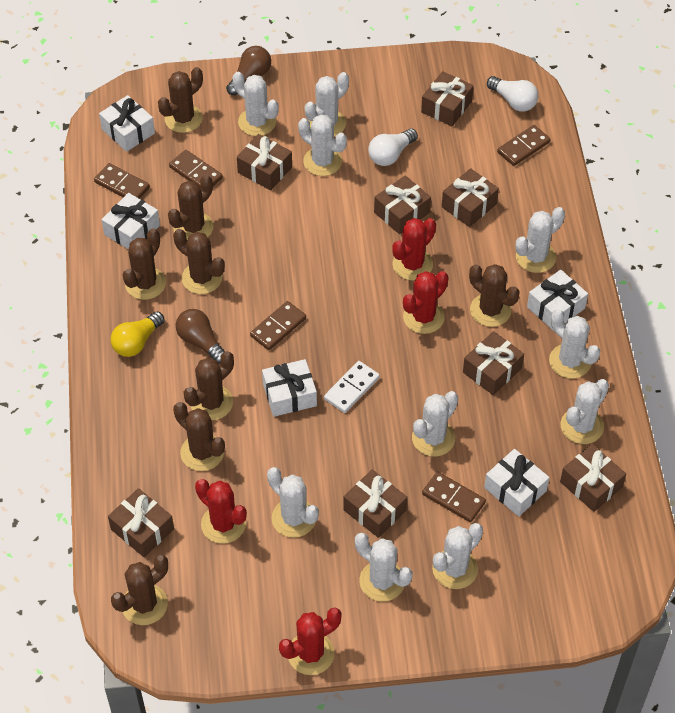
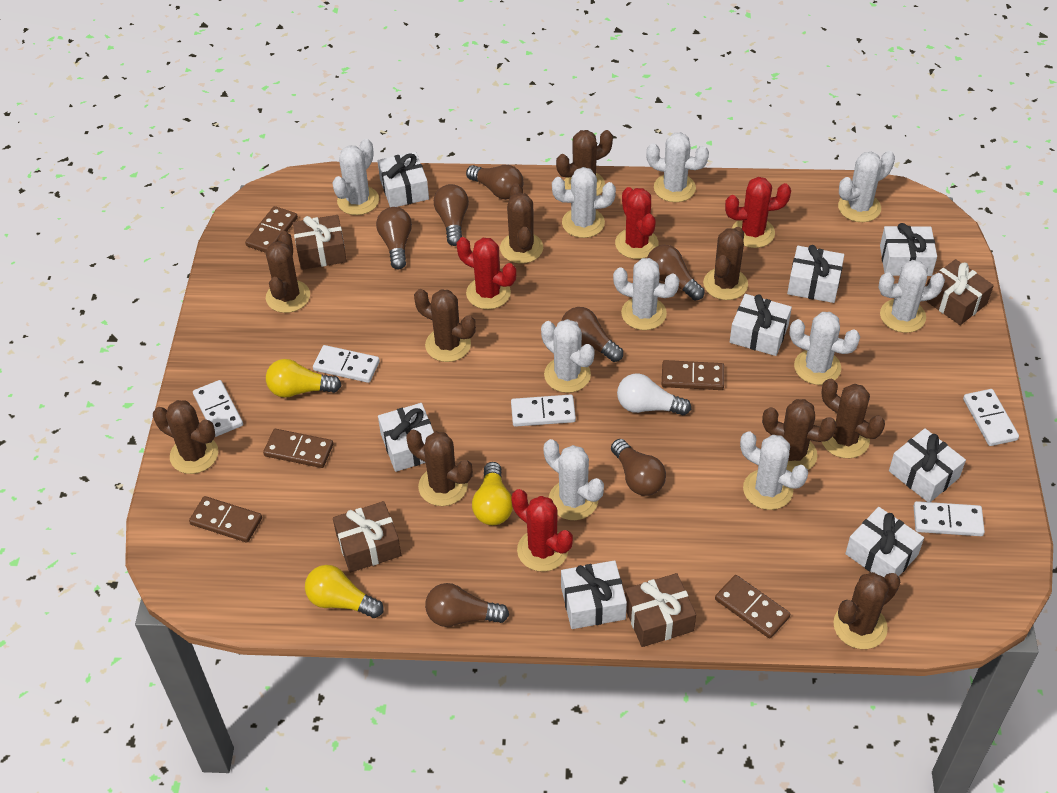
brown cactus: 8 -> 10
brown gift: 8 -> 4
brown light bulb: 2 -> 7
white domino: 1 -> 5
white gift: 5 -> 8
white light bulb: 2 -> 1
yellow light bulb: 1 -> 3

